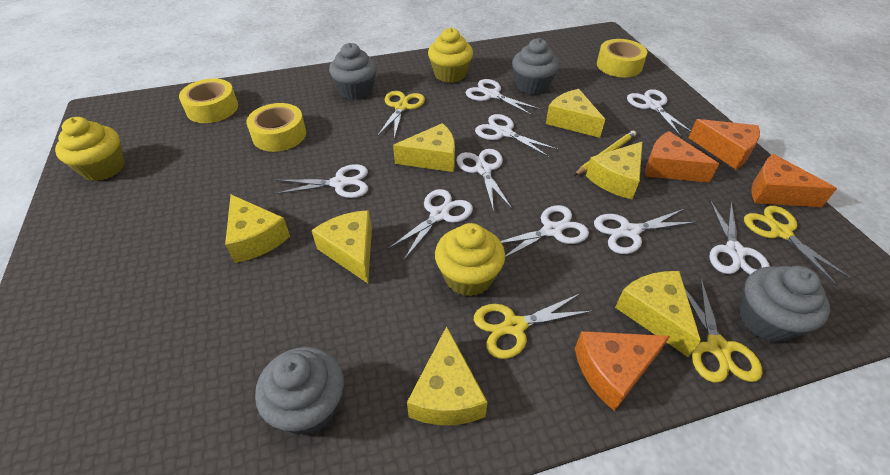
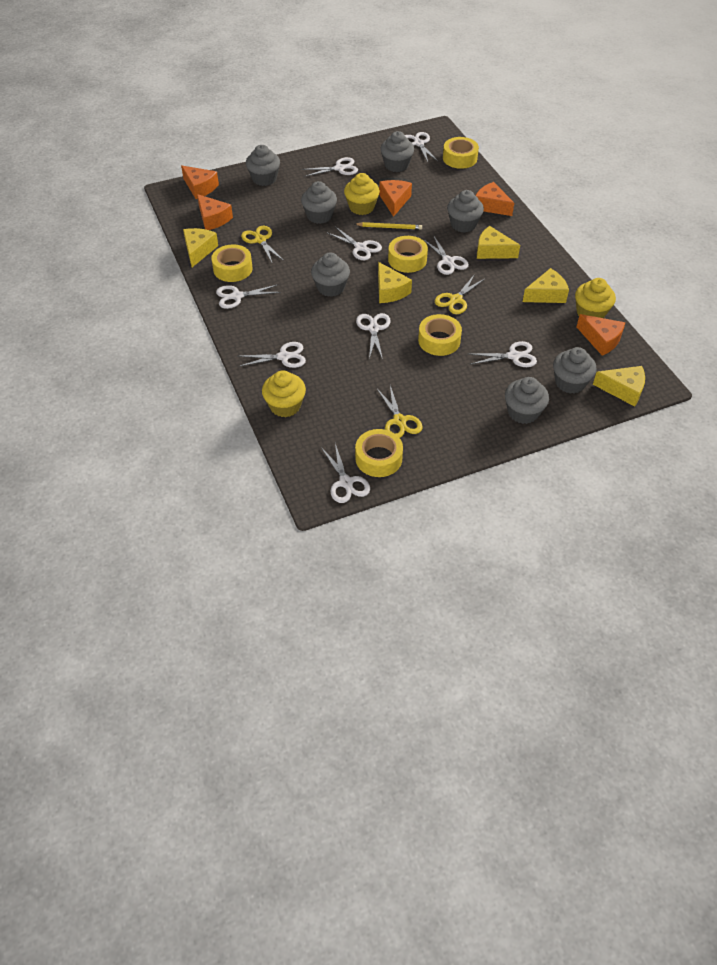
grey cupcake: 4 -> 7
orange cheese: 4 -> 5
yellow cheese: 7 -> 5
yellow scissors: 4 -> 3
yellow tape: 3 -> 5

